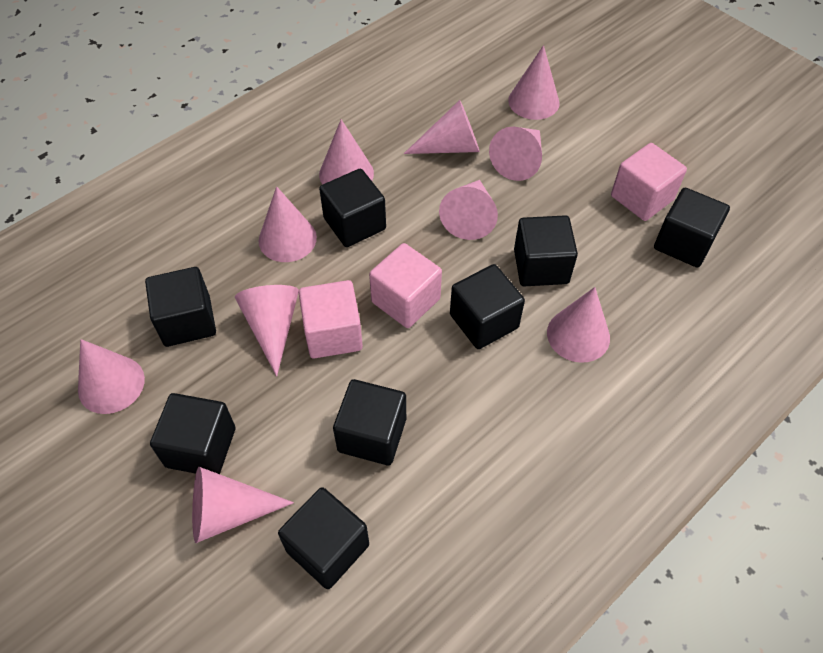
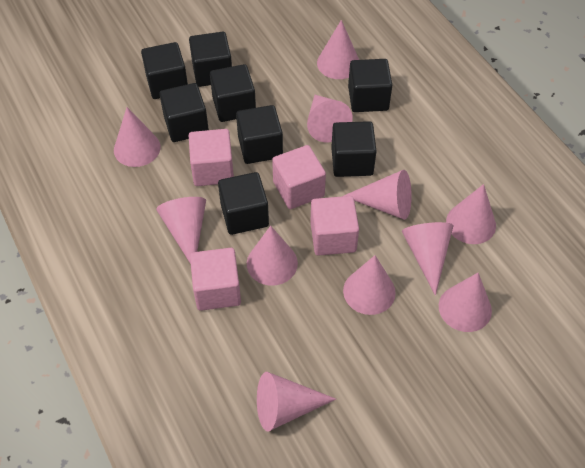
pink cone: 10 -> 11
pink cube: 3 -> 4

